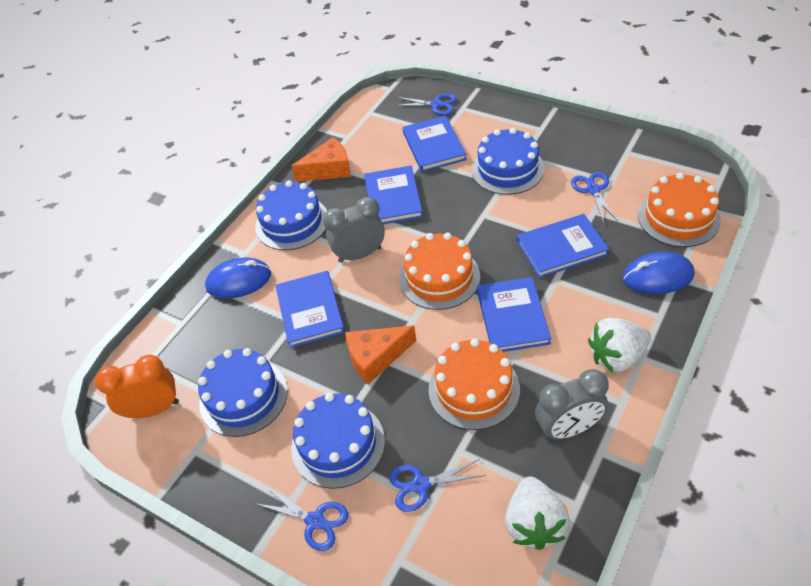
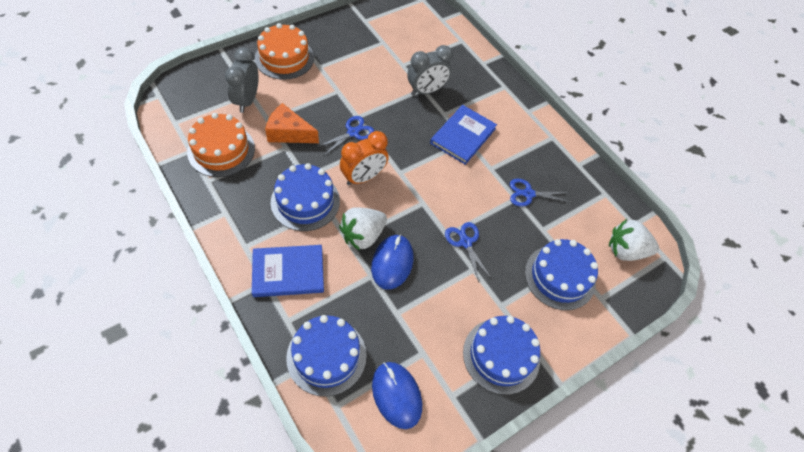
blue book: 5 -> 2
blue scissors: 4 -> 3
orange cake: 3 -> 2
orange cheese: 2 -> 1

